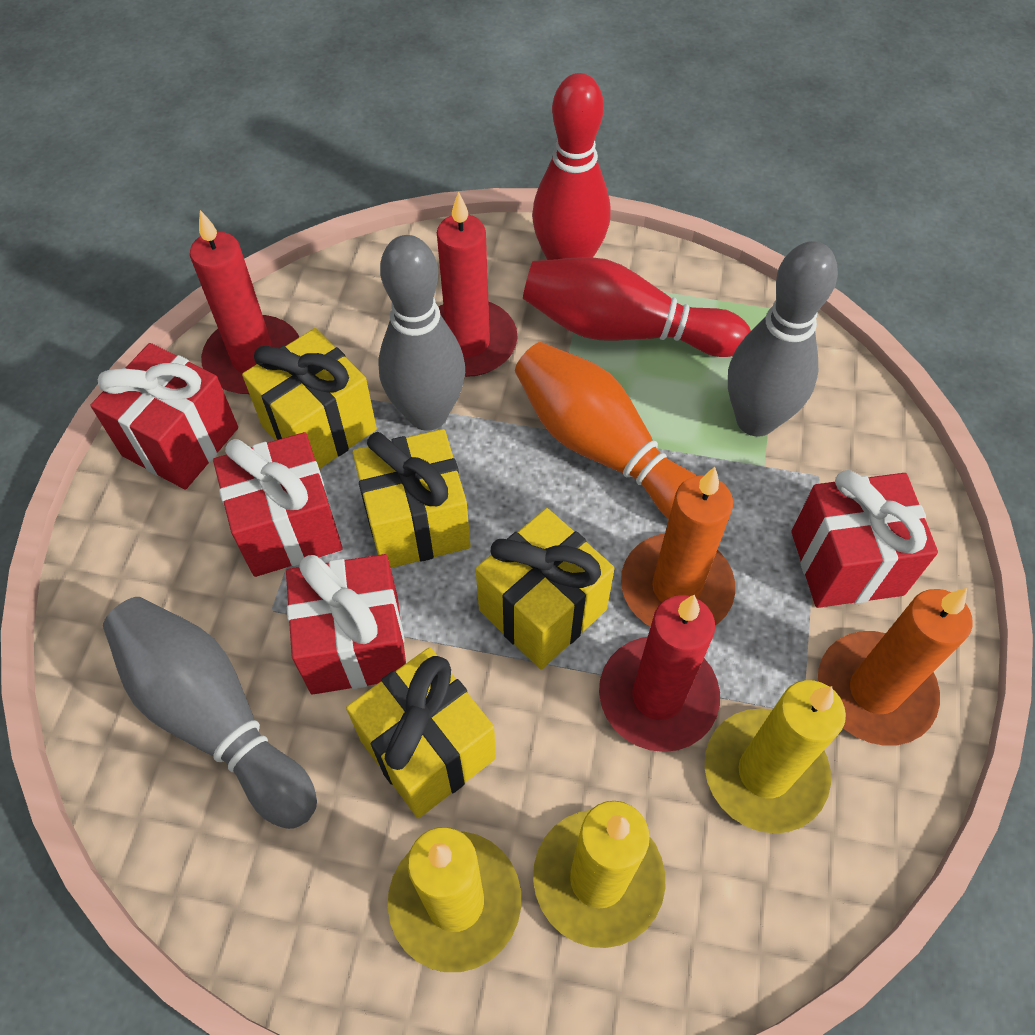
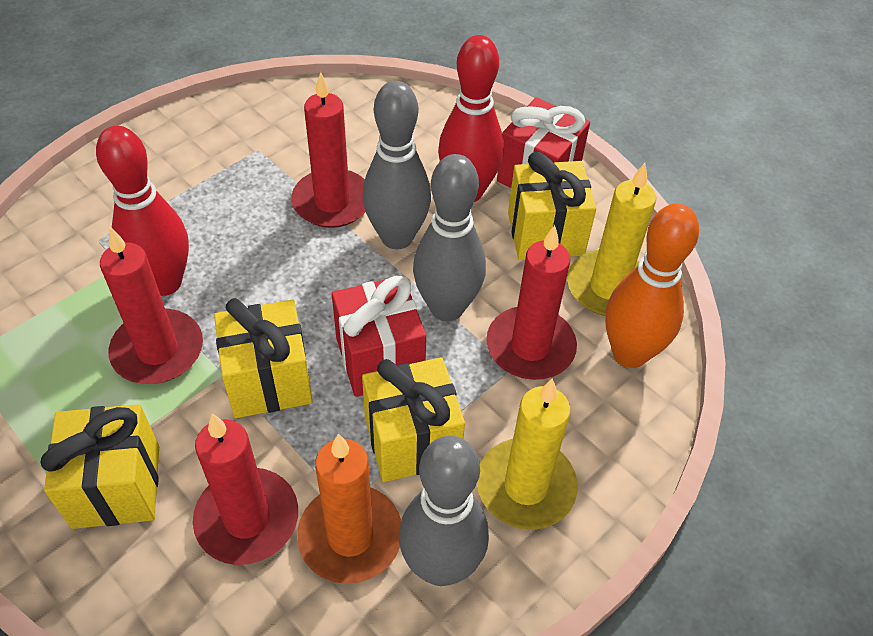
orange candle: 2 -> 1
red candle: 3 -> 4
red gift: 4 -> 2
yellow candle: 3 -> 2

